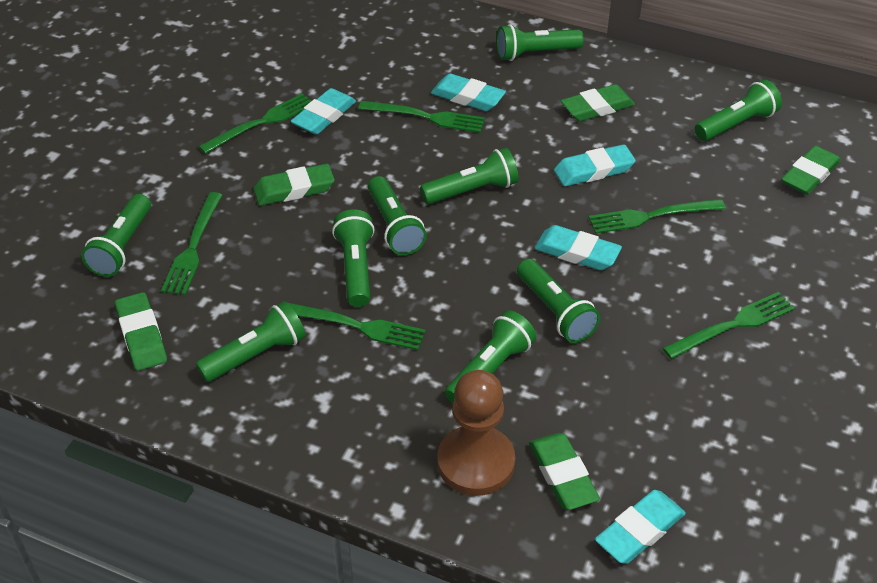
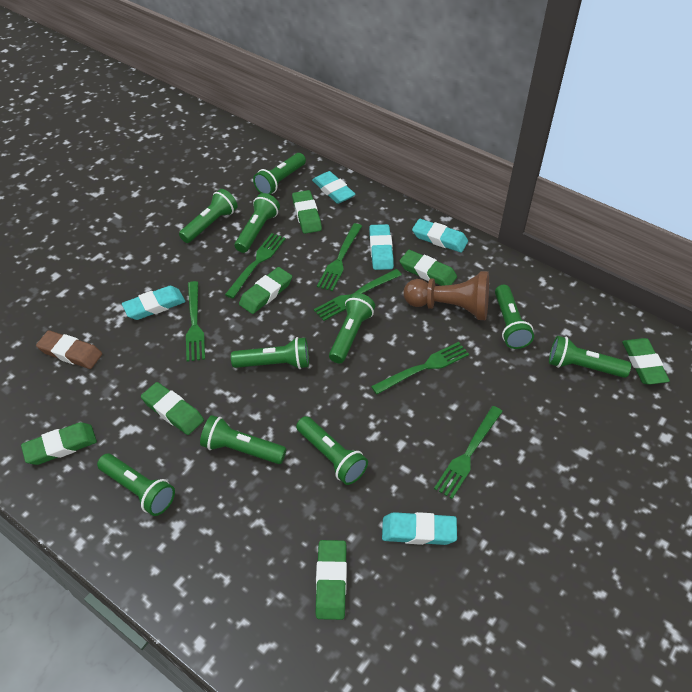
brown eraser: 0 -> 1
green eraser: 5 -> 7
green flashlight: 9 -> 10

